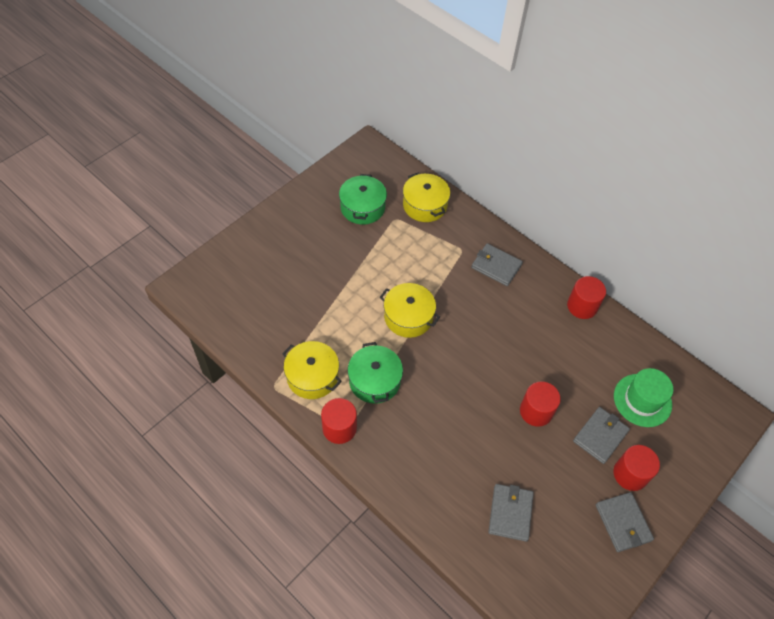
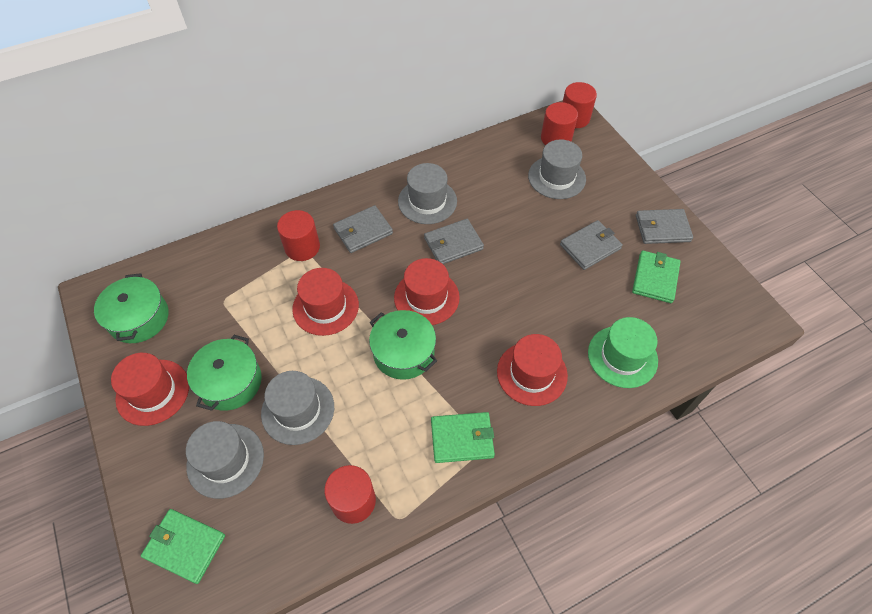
green pot: 2 -> 3
green wallet: 0 -> 3
grey hat: 0 -> 4
red hat: 0 -> 4
yellow pot: 3 -> 0

